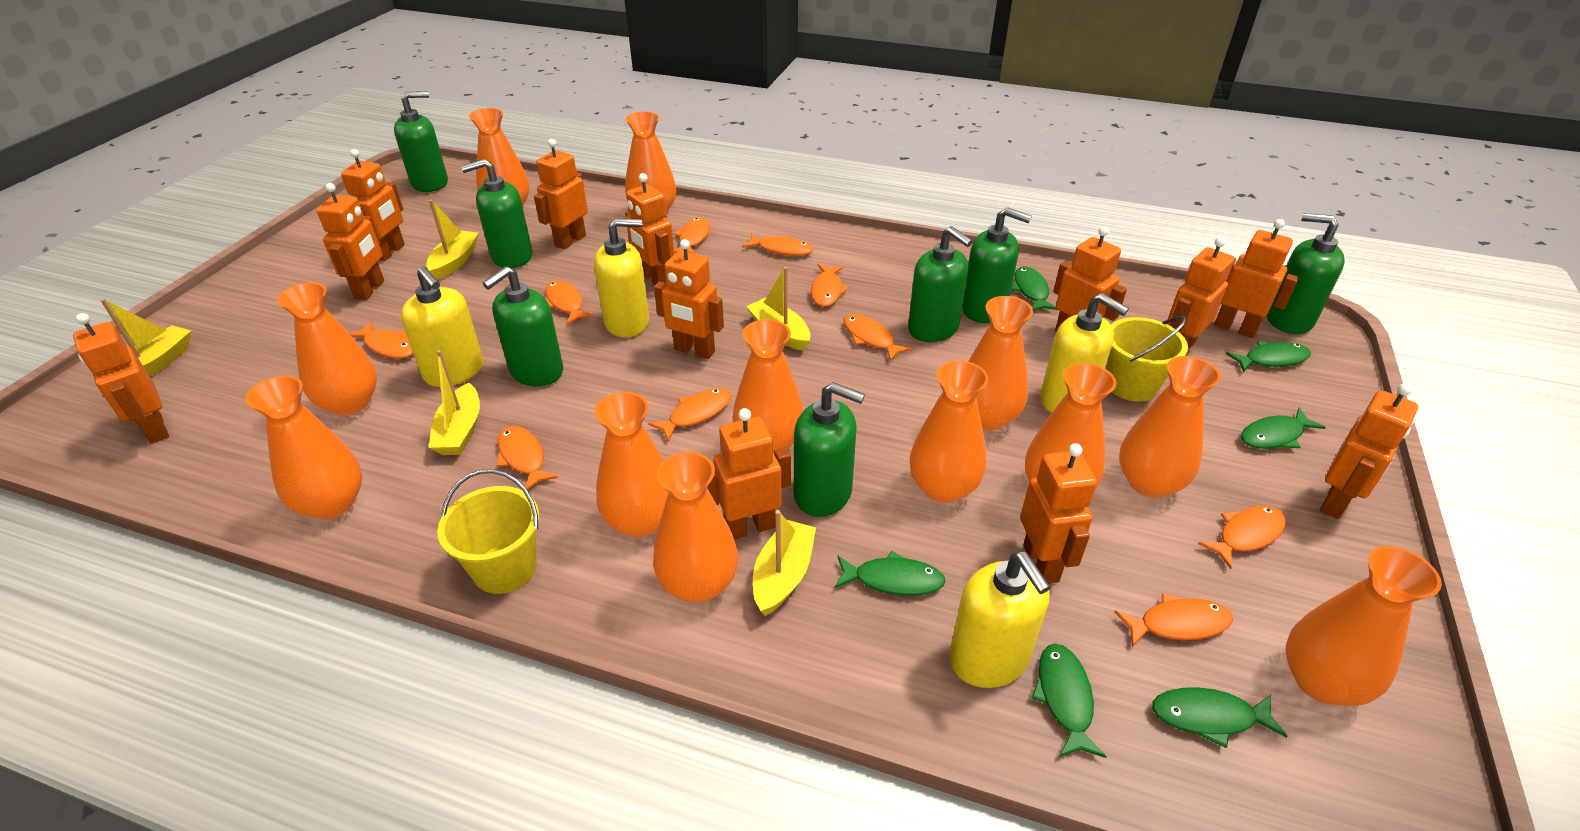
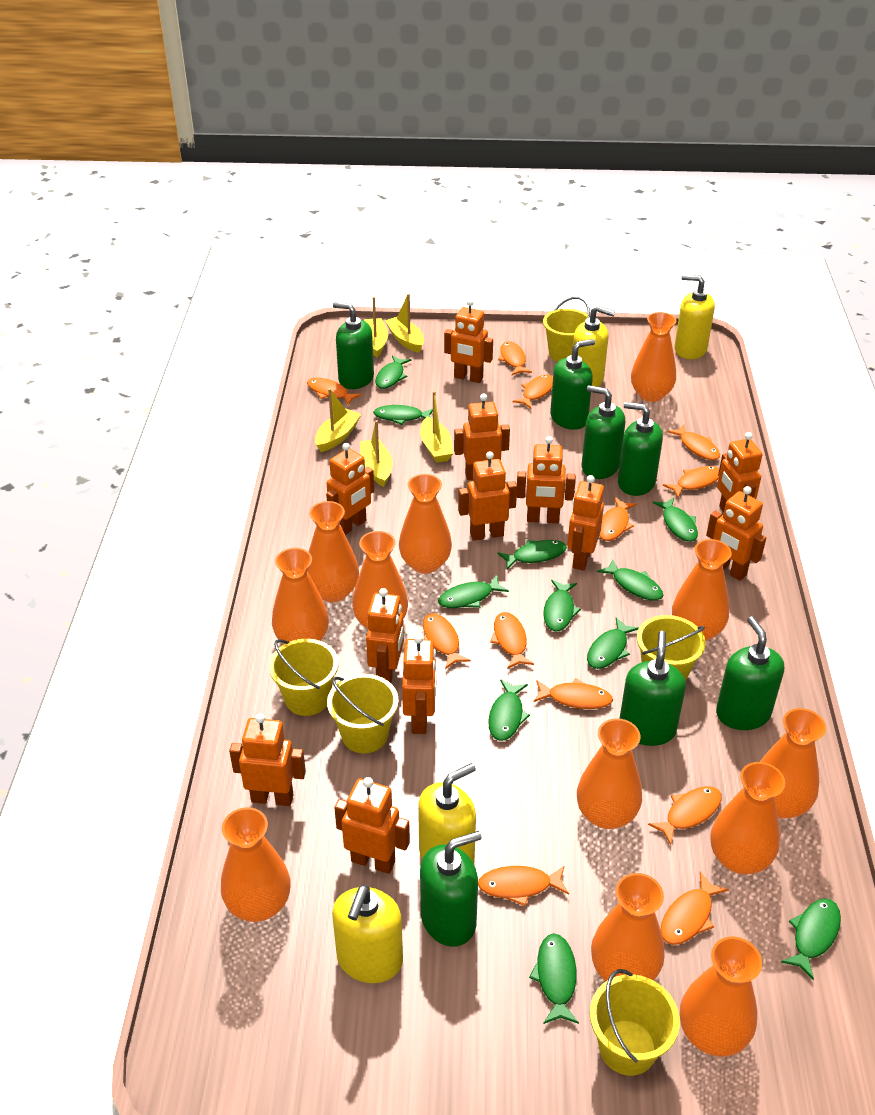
green fish: 6 -> 11
orange fish: 10 -> 12
yellow bucket: 2 -> 5

